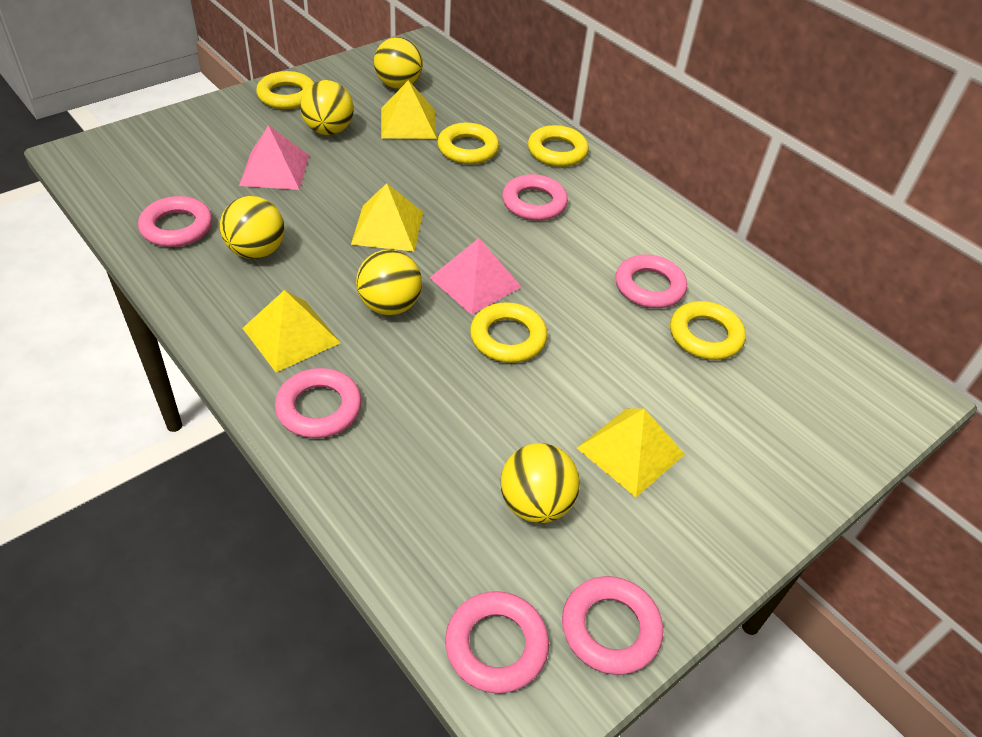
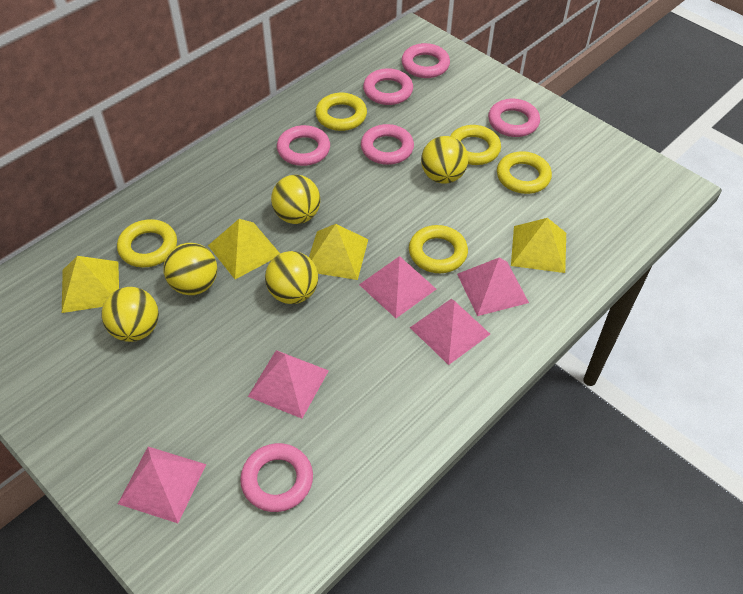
pink pyramid: 2 -> 5

